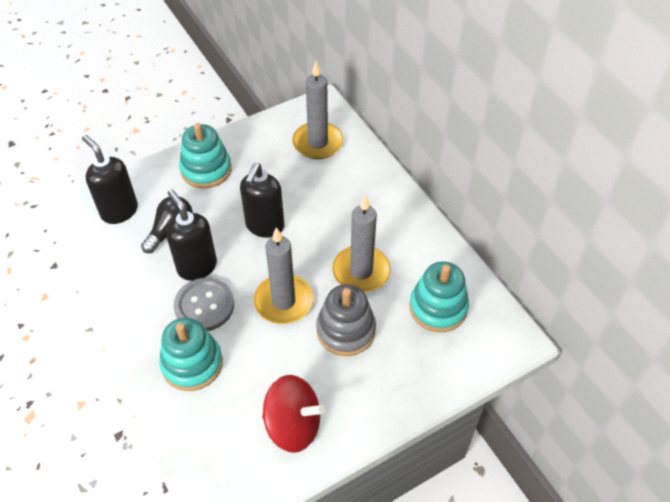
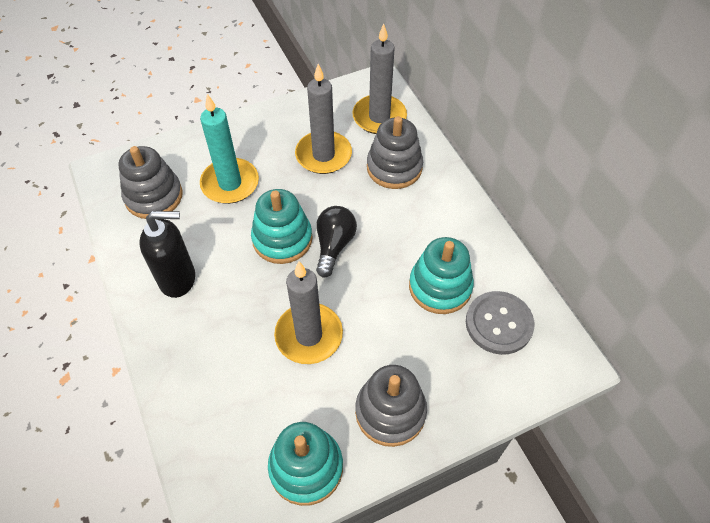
black soap dispenser: 3 -> 1
grey stacking toy: 1 -> 3
red spinning top: 1 -> 0
turquoise candle: 0 -> 1

